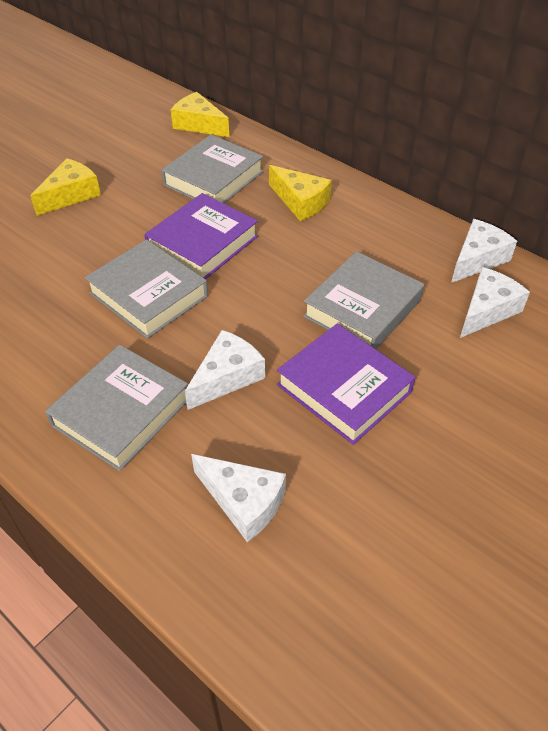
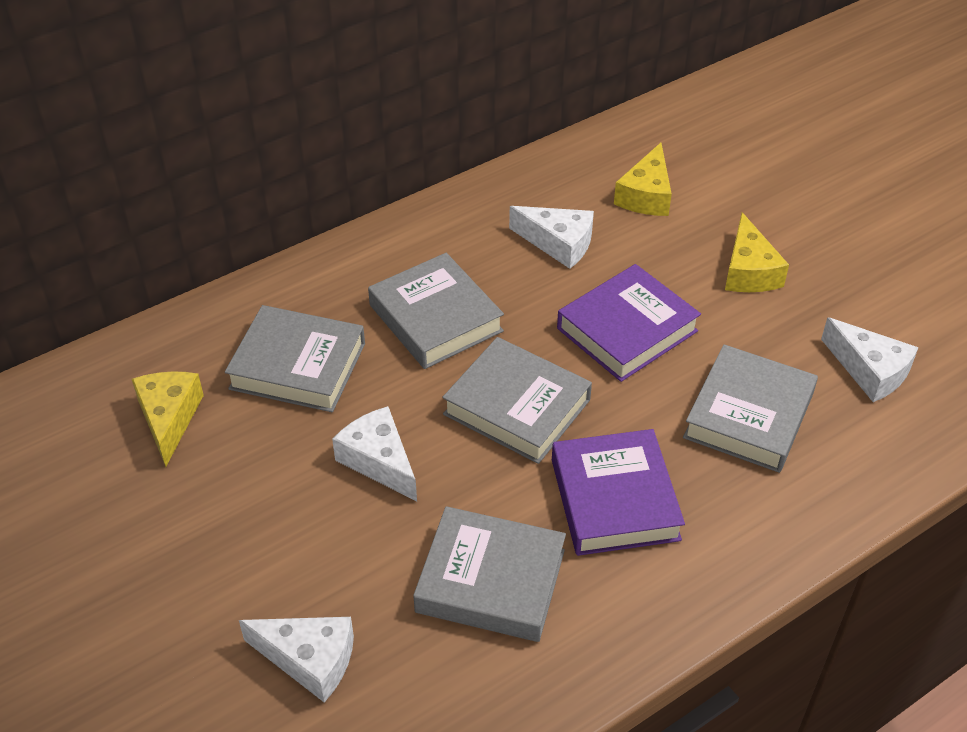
grey book: 4 -> 5

